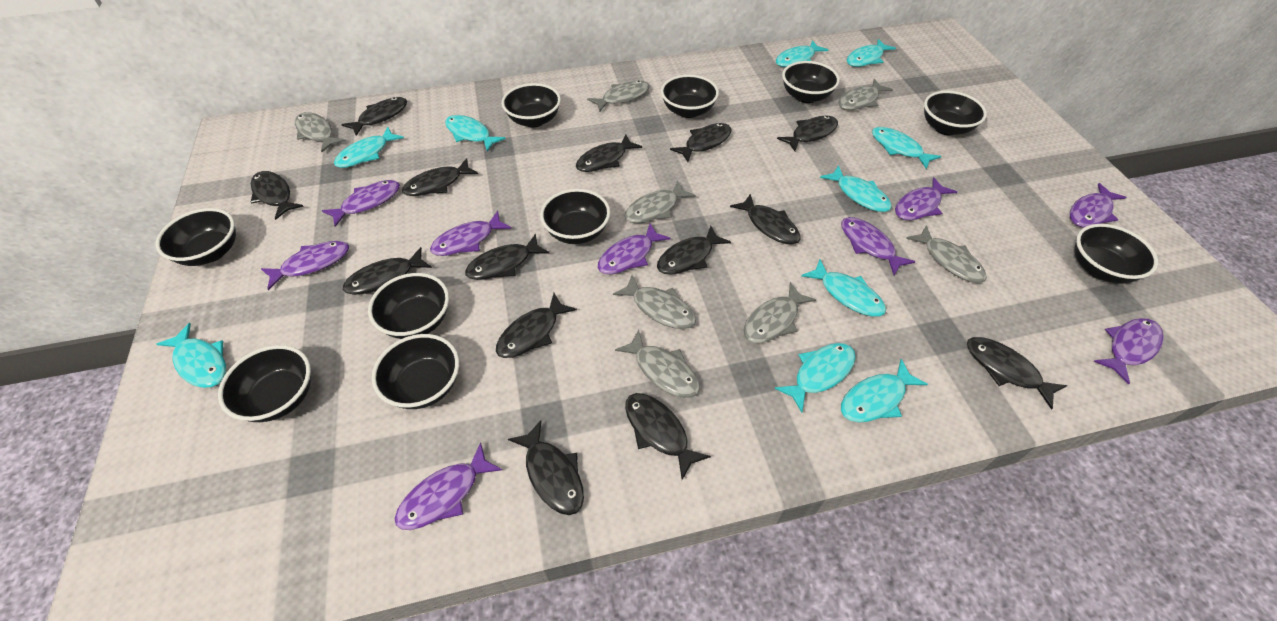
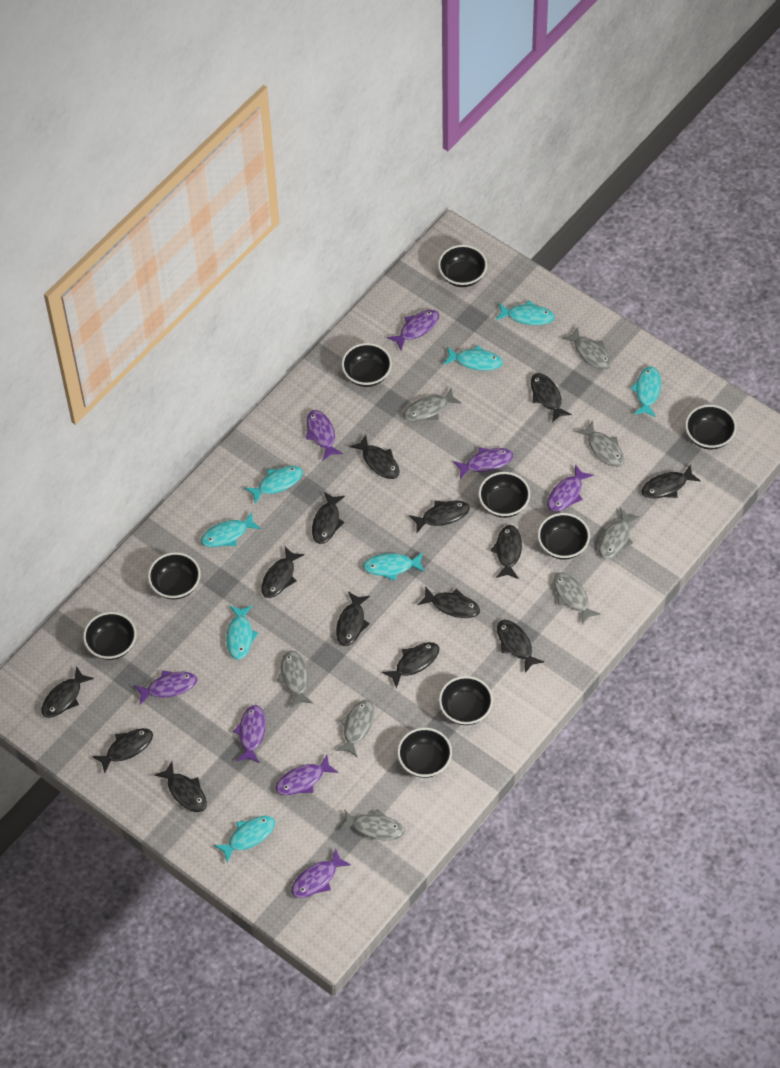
black bowl: 10 -> 9
purple fish: 9 -> 8
turquoise fish: 10 -> 8

